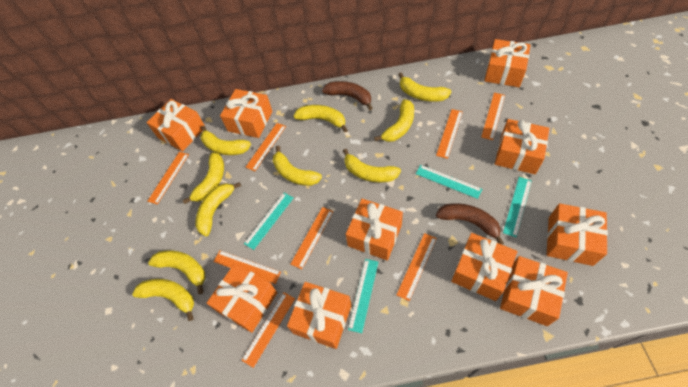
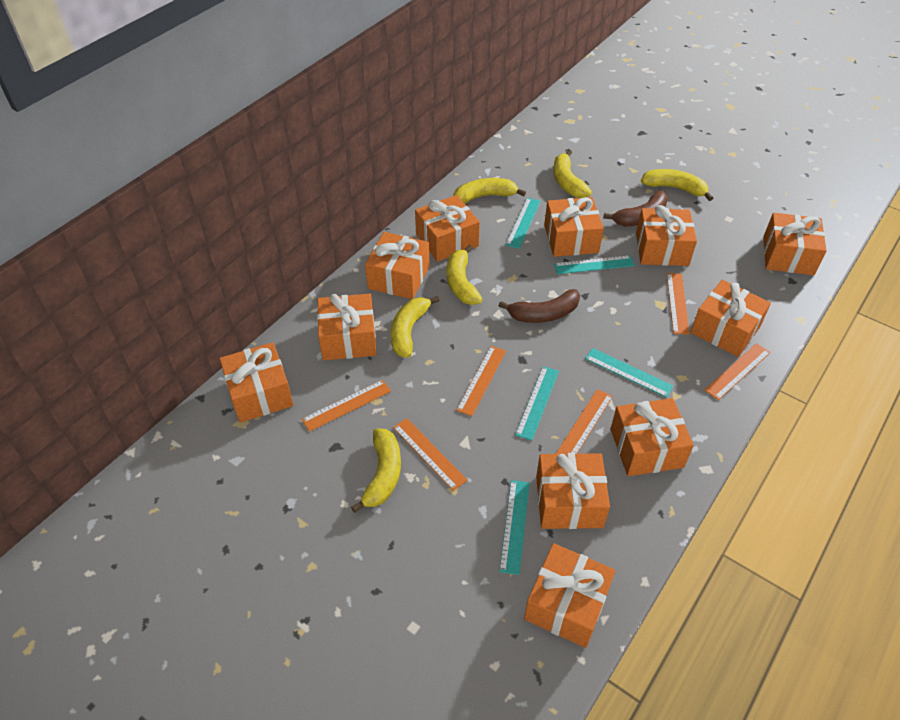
orange gift: 10 -> 11
orange ruler: 8 -> 6
turquoise ruler: 4 -> 5
yellow banana: 10 -> 6

